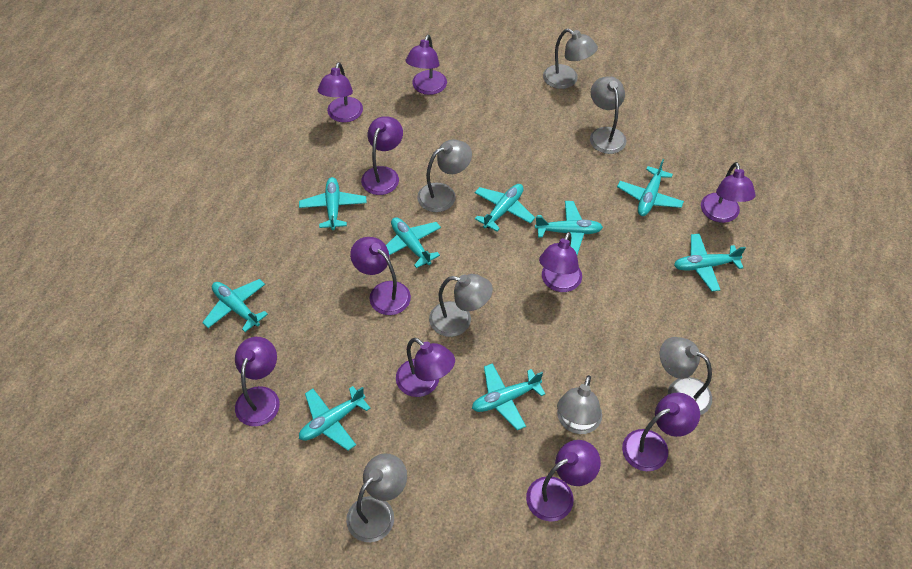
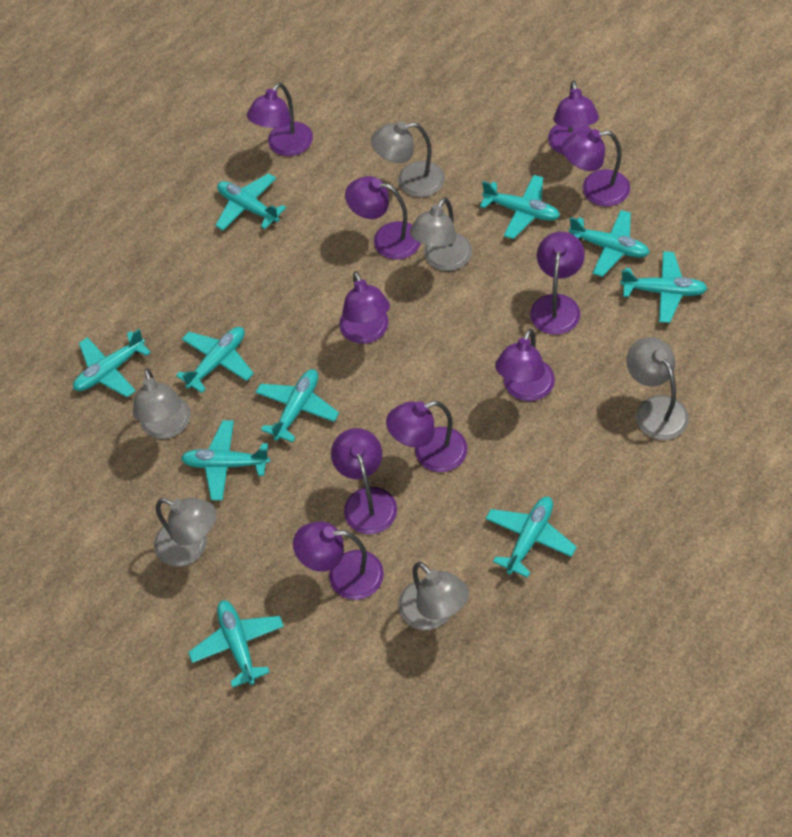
grey lamp: 7 -> 6
turquoise plane: 9 -> 10

